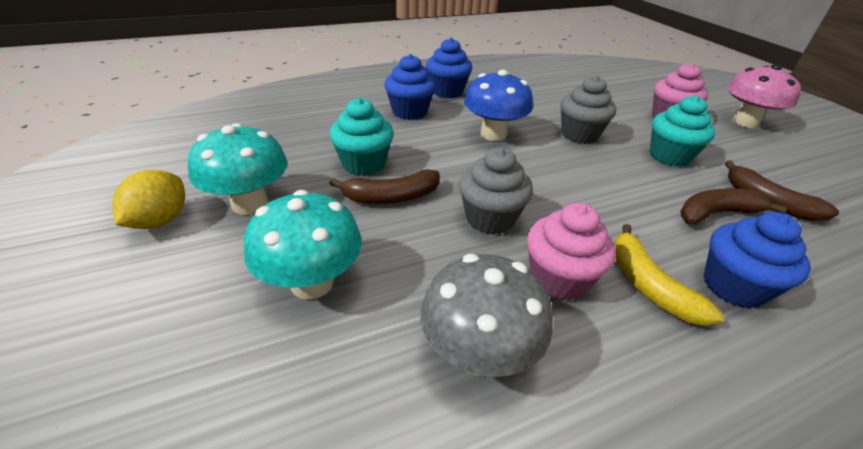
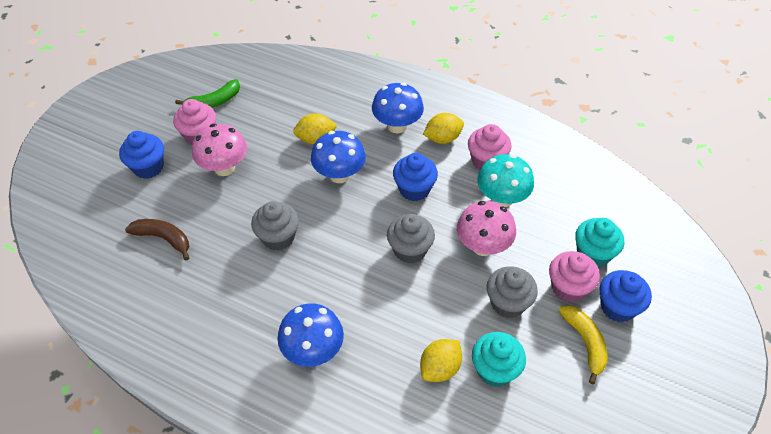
blue mushroom: 1 -> 3
brown banana: 3 -> 1
green banana: 0 -> 1
grey cupcake: 2 -> 3
grey mushroom: 1 -> 0
pink cupcake: 2 -> 3
pink mushroom: 1 -> 2
turquoise mushroom: 2 -> 1
yellow lemon: 1 -> 3

